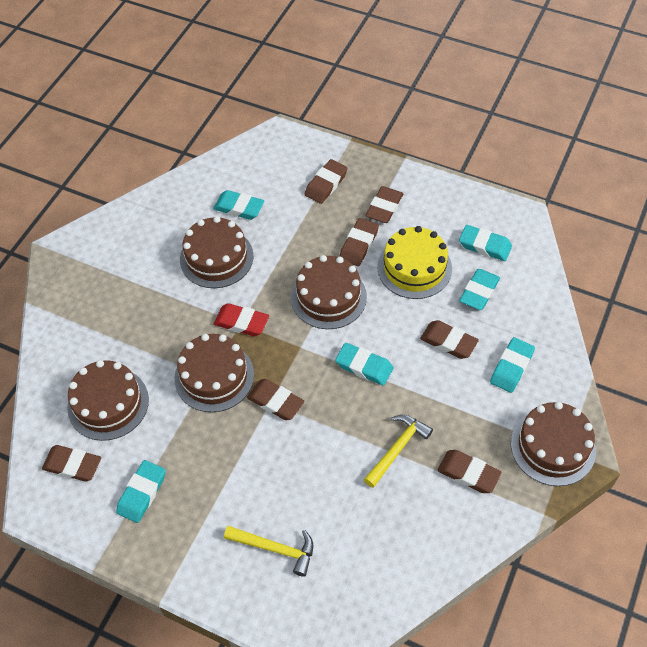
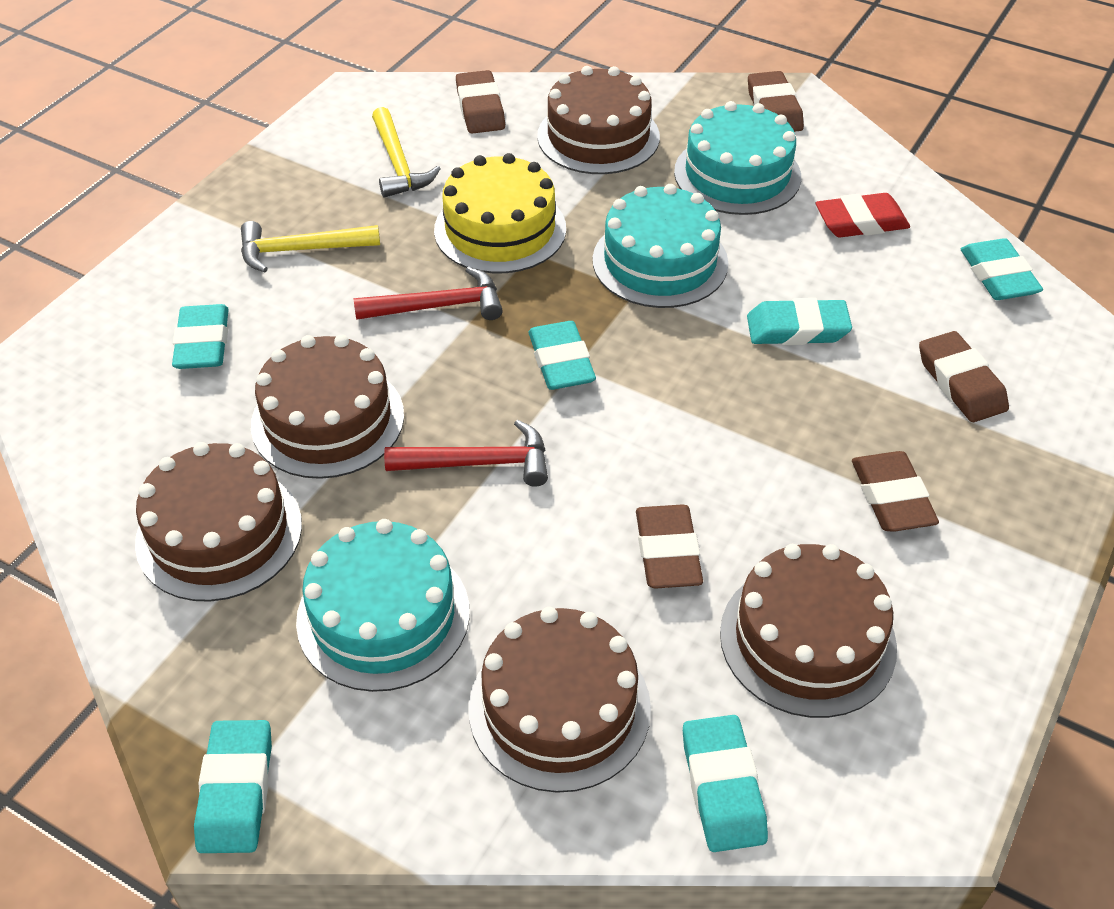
brown eraser: 7 -> 5
red hammer: 0 -> 2
turquoise cake: 0 -> 3

